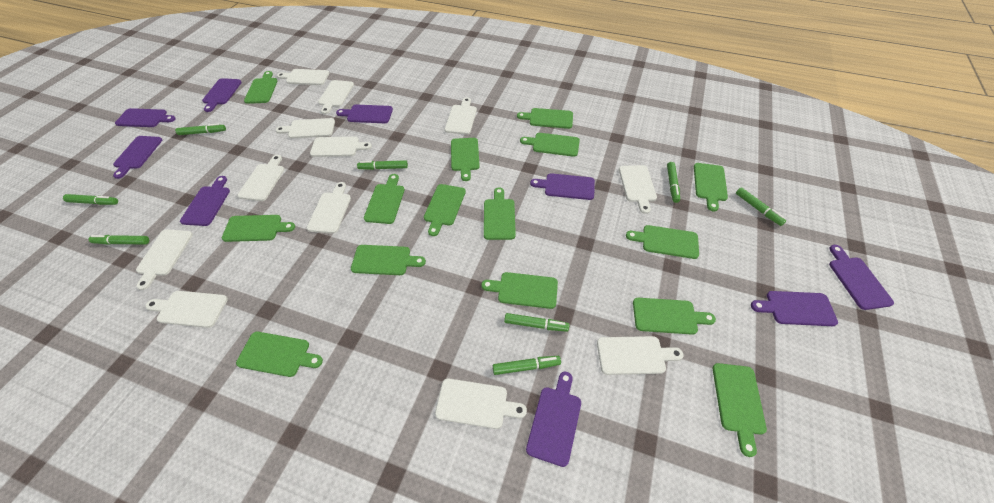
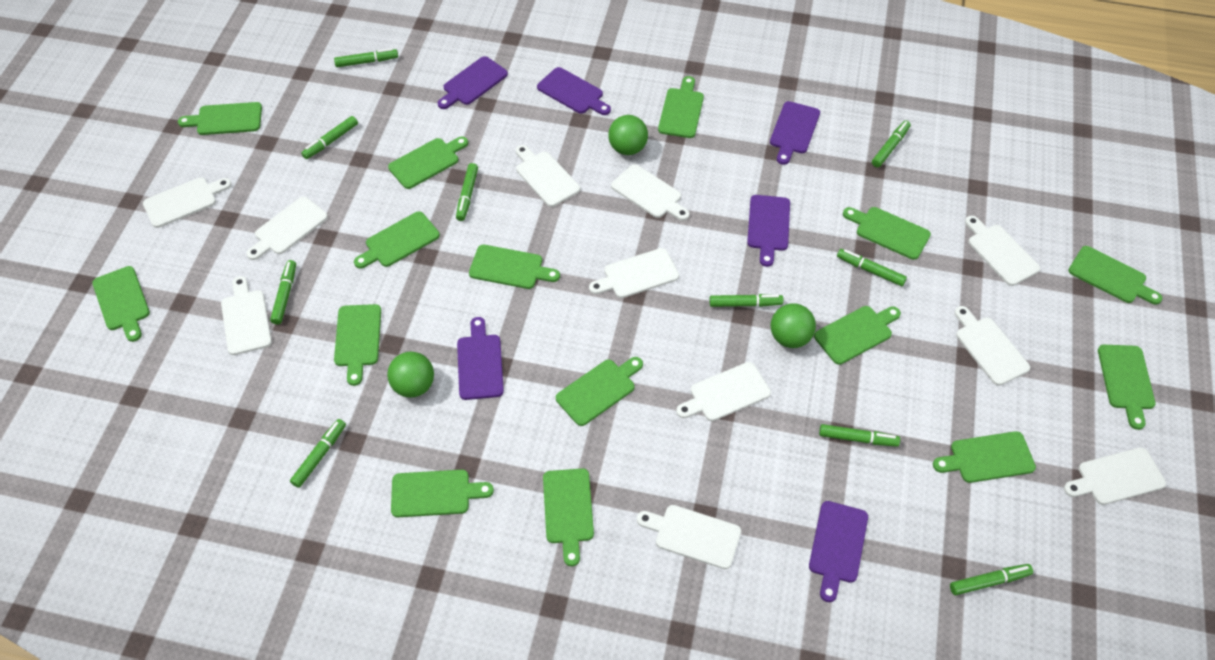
green ball: 0 -> 3
green marker: 8 -> 10
purple cutting board: 9 -> 6
white cutting board: 12 -> 11

